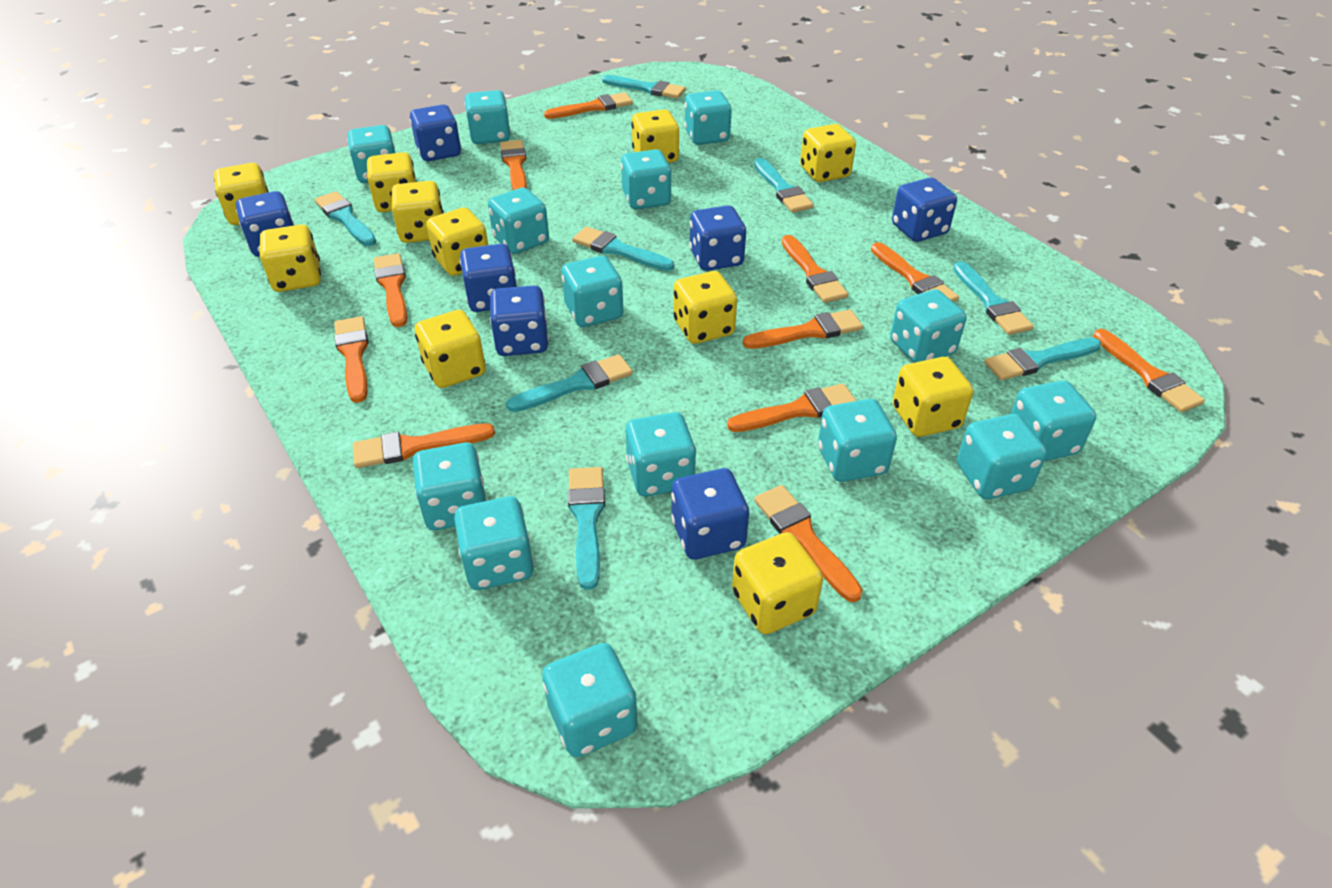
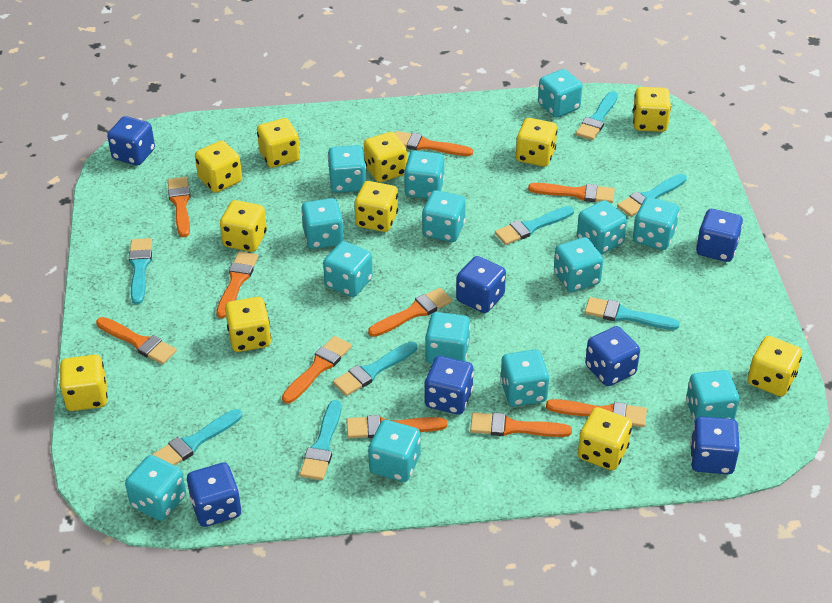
orange brush: 11 -> 10

